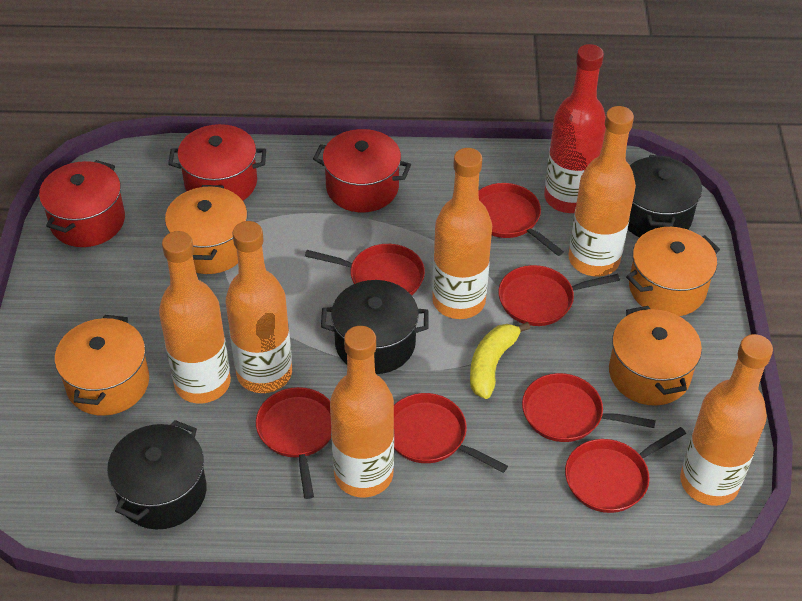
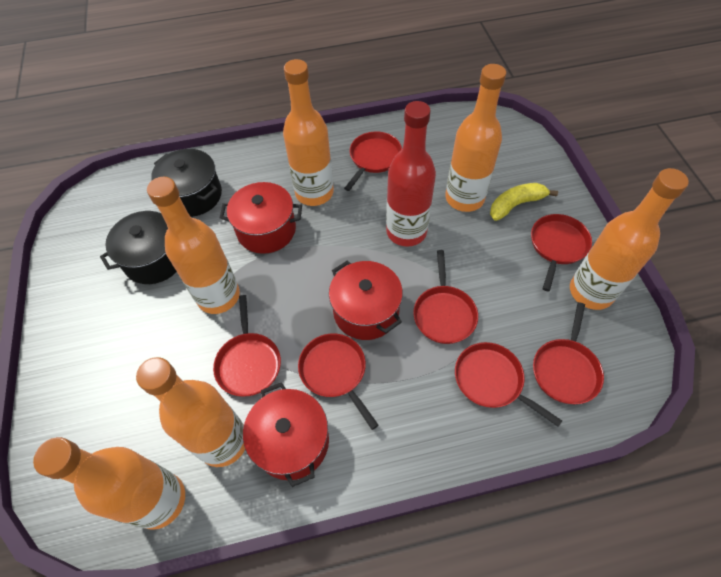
black pot: 3 -> 2
orange pot: 4 -> 0

